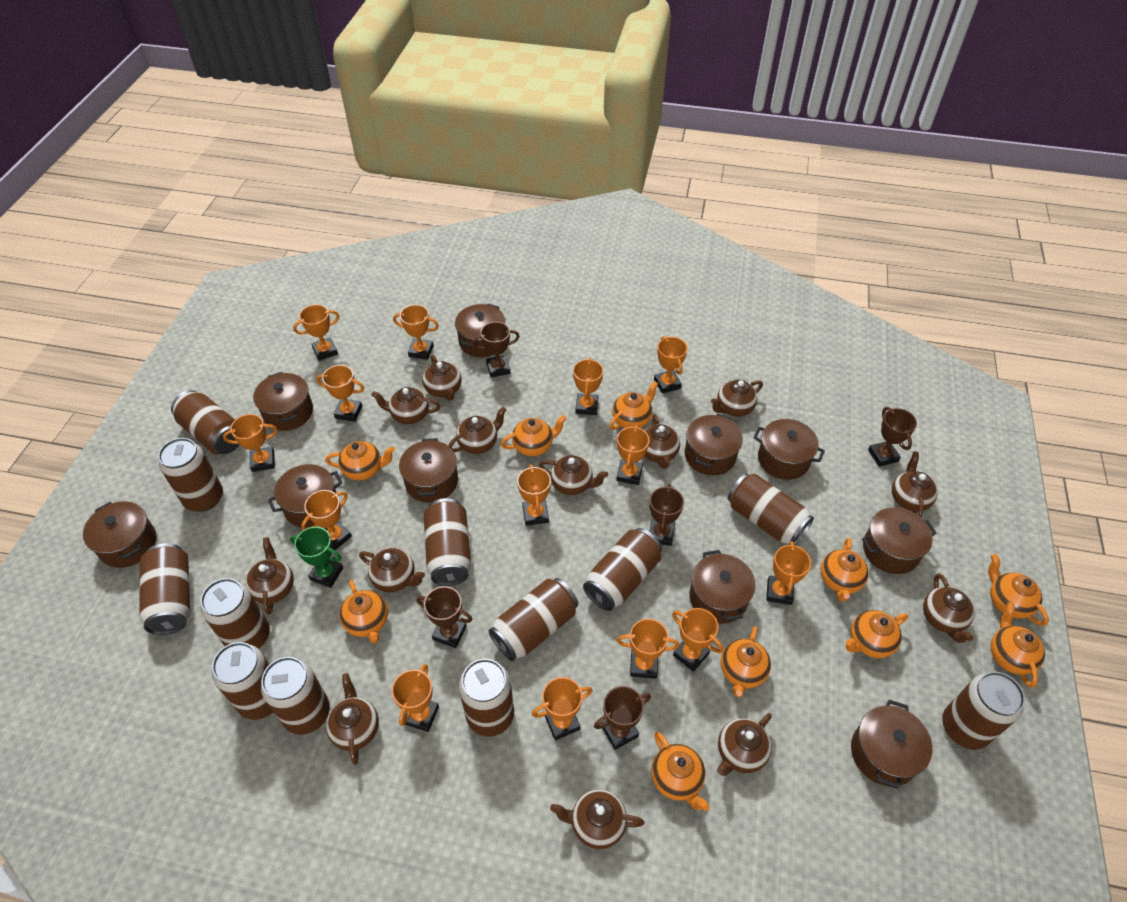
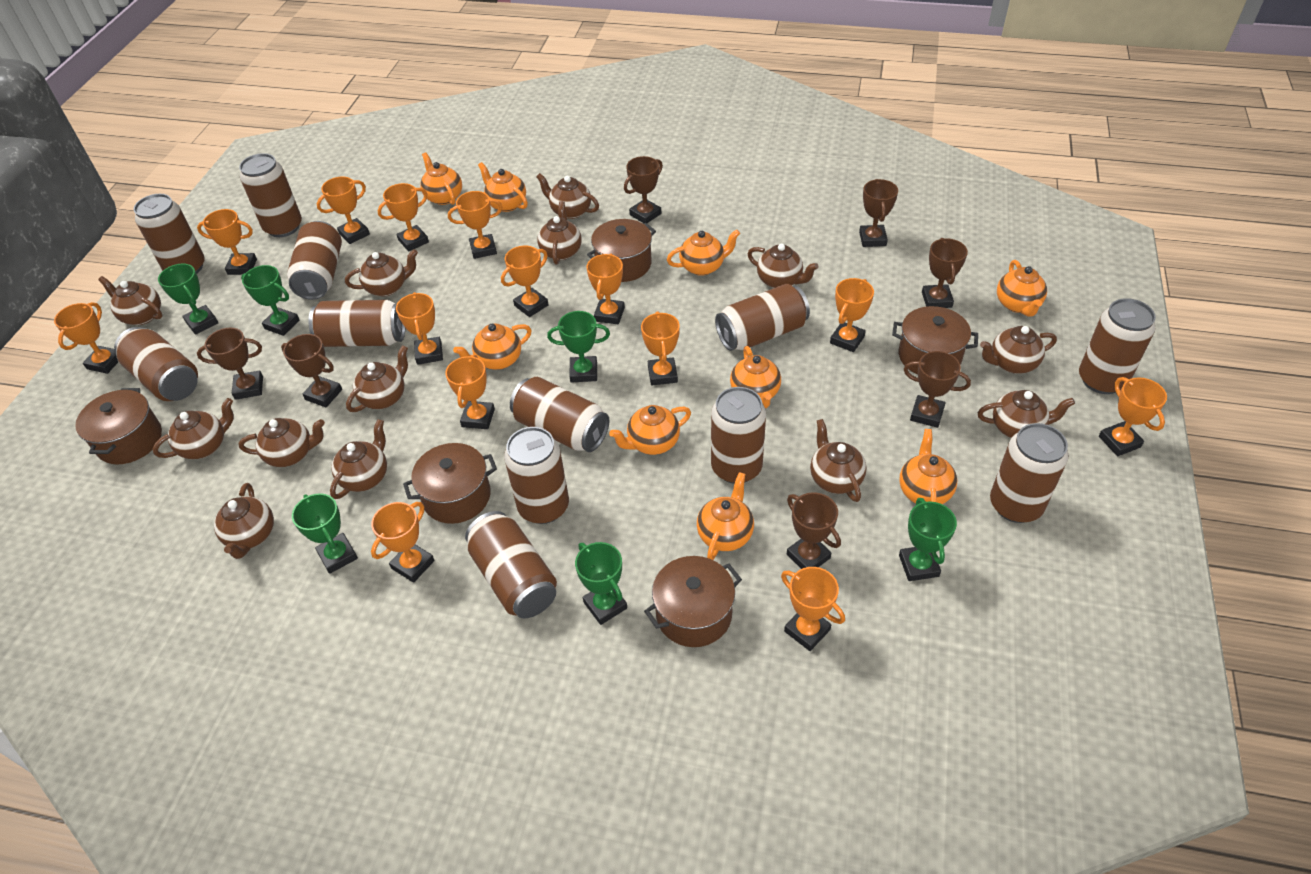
brown pot: 10 -> 5
brown trophy: 5 -> 7
green trophy: 1 -> 6
orange teapot: 10 -> 9

